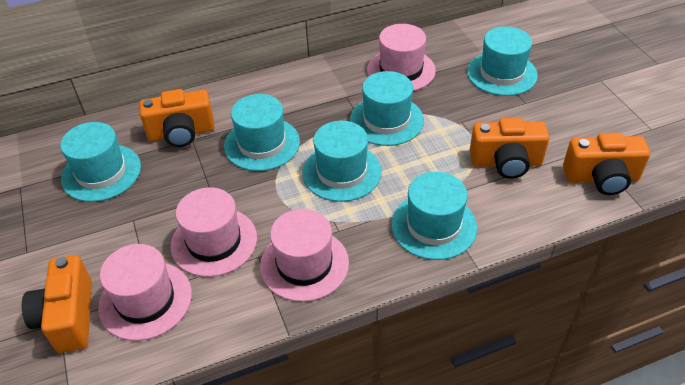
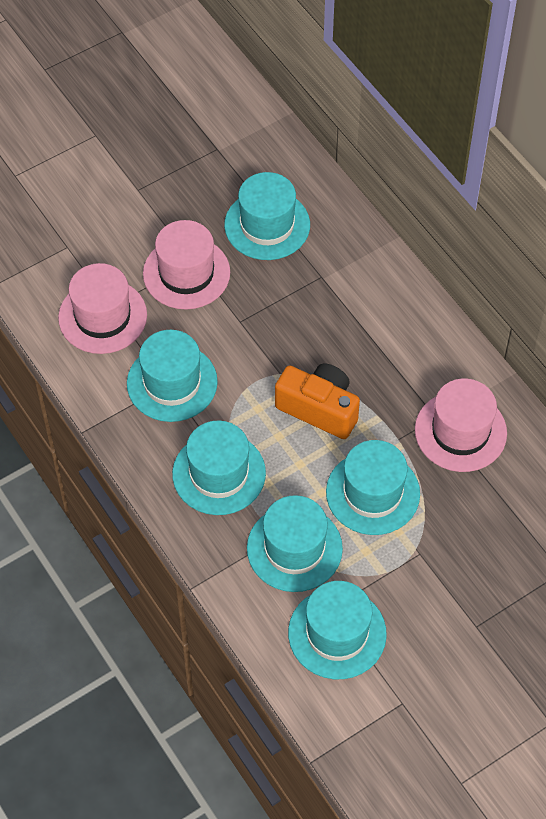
orange camera: 4 -> 1
pink hat: 4 -> 3

